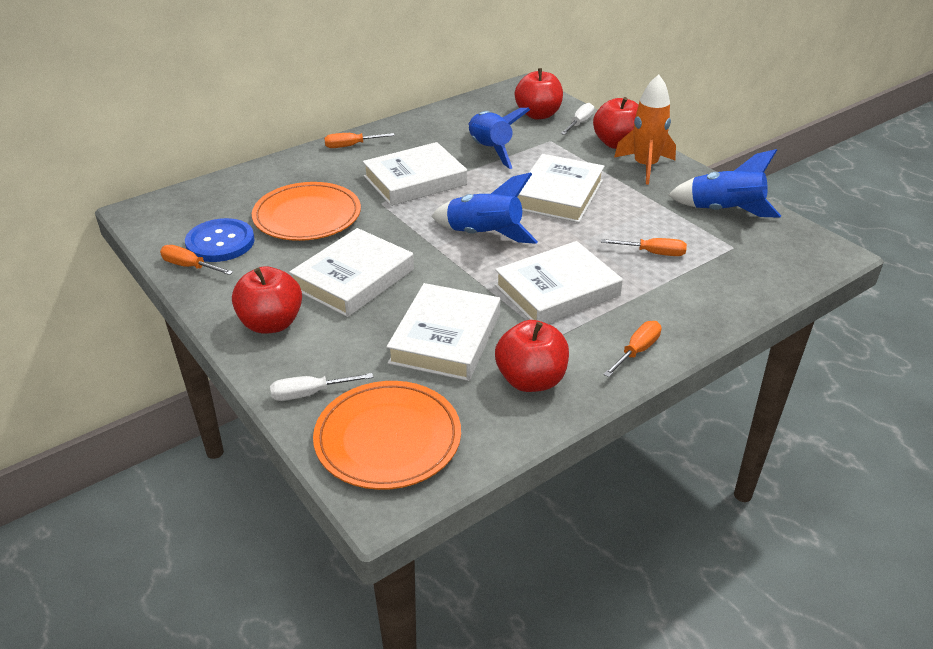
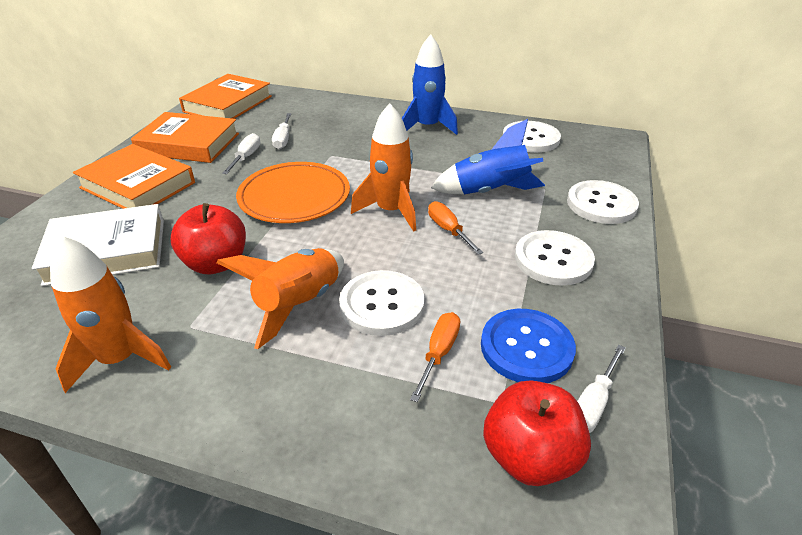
blue rocket: 3 -> 2
orange book: 0 -> 3
orange plate: 2 -> 1
orange rocket: 1 -> 3
orange screwdriver: 4 -> 2
red apple: 4 -> 2
white book: 5 -> 1
white button: 0 -> 4
white screwdriver: 2 -> 3

